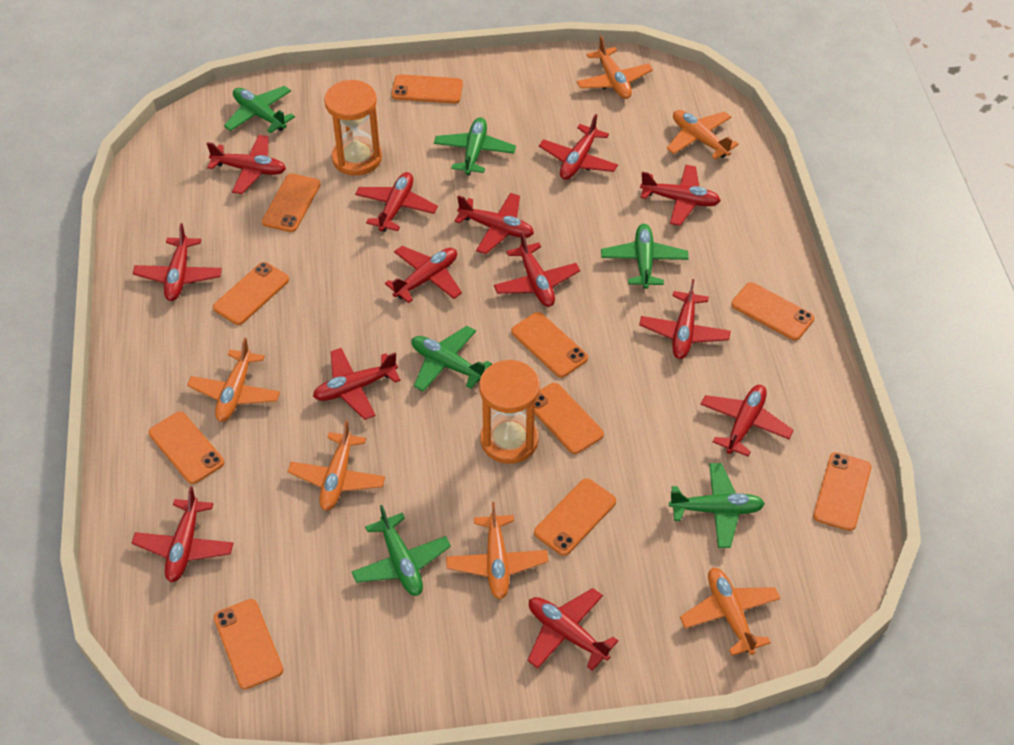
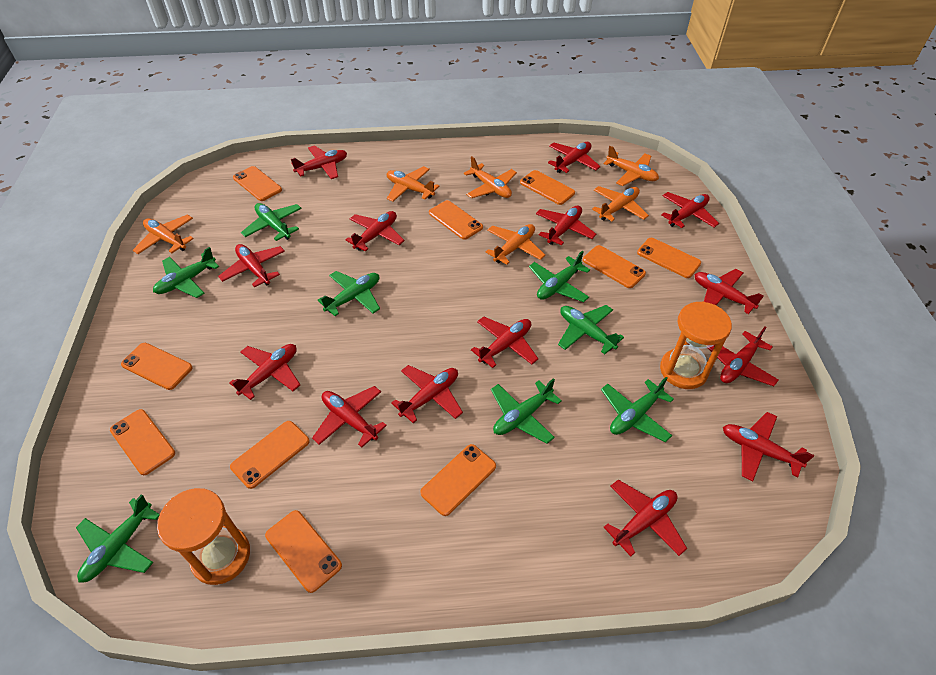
green plane: 6 -> 8
red plane: 13 -> 14

